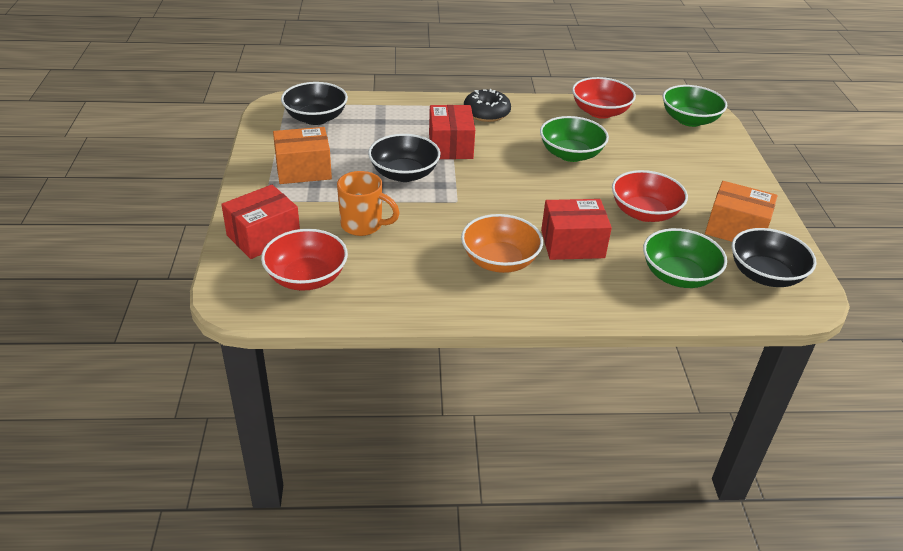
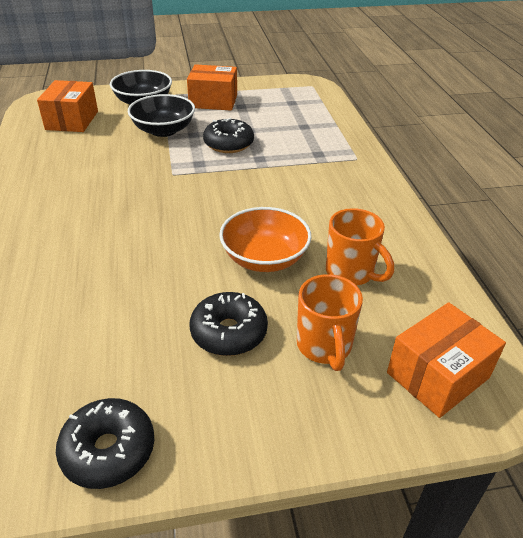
black bowl: 3 -> 2
black donut: 1 -> 3
green bowl: 3 -> 0
orange box: 2 -> 3
orange mug: 1 -> 2
red bowl: 3 -> 0
red box: 3 -> 0

